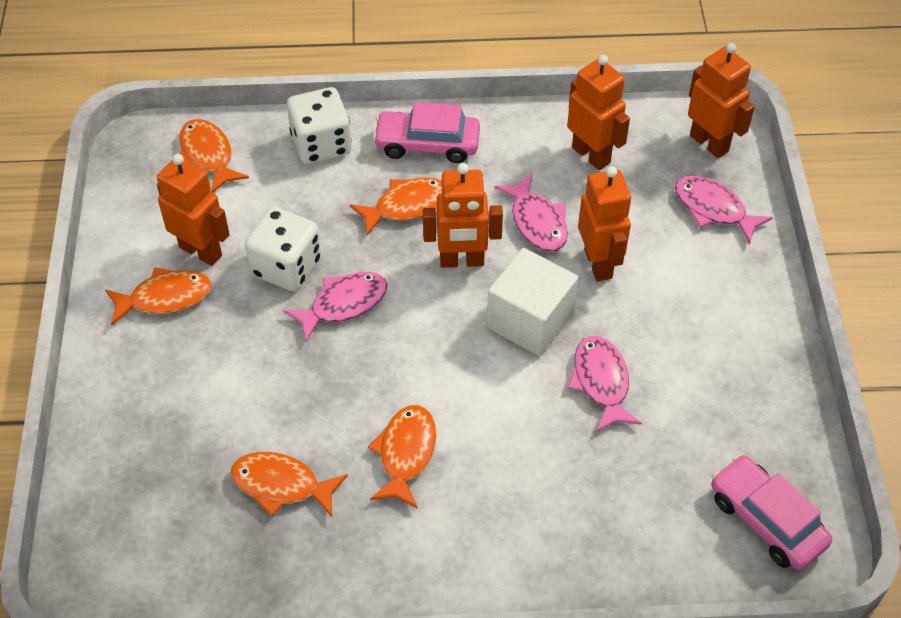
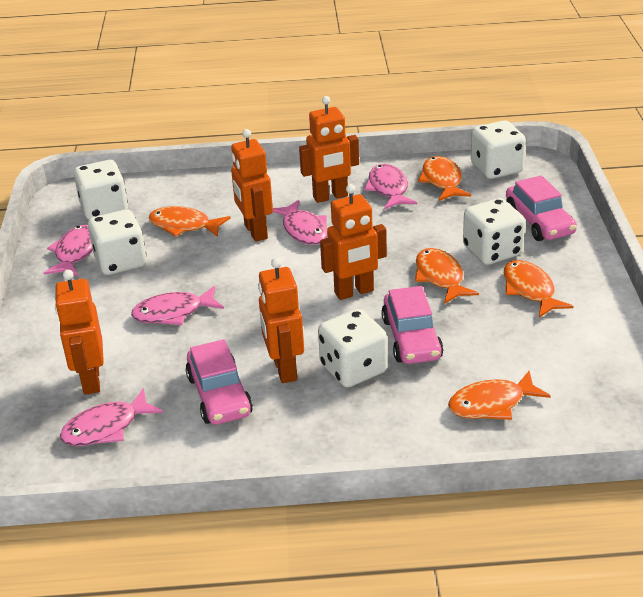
pink car: 2 -> 3
pink fish: 4 -> 5
white cube: 1 -> 0
white dice: 2 -> 5

